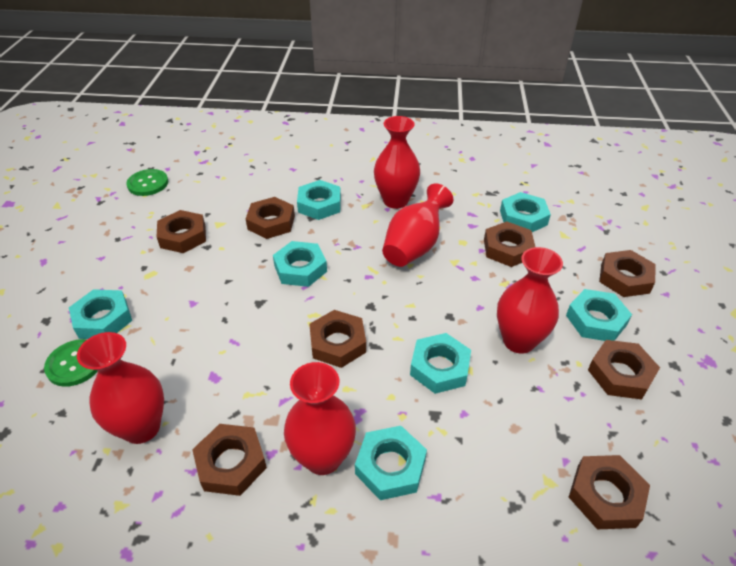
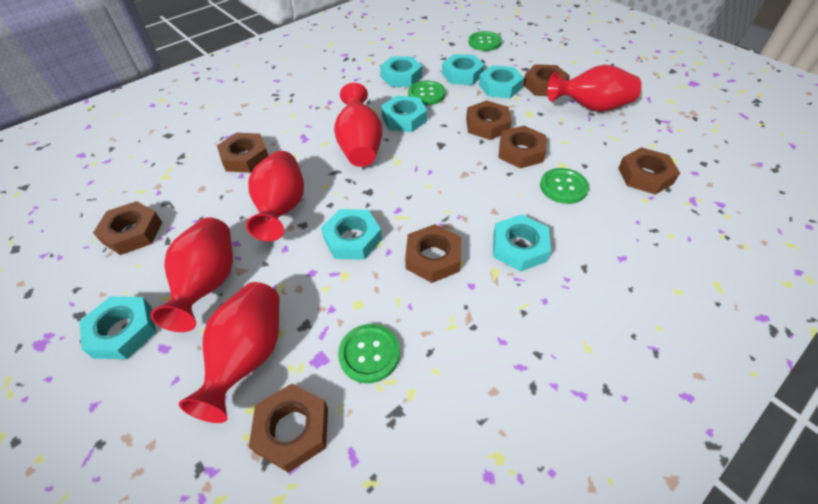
green button: 2 -> 4

